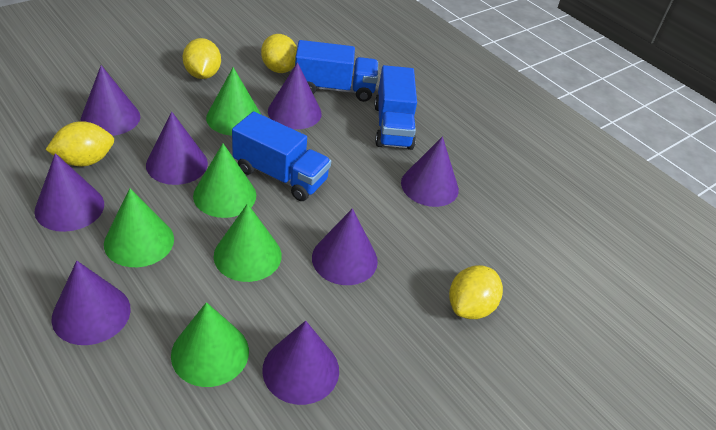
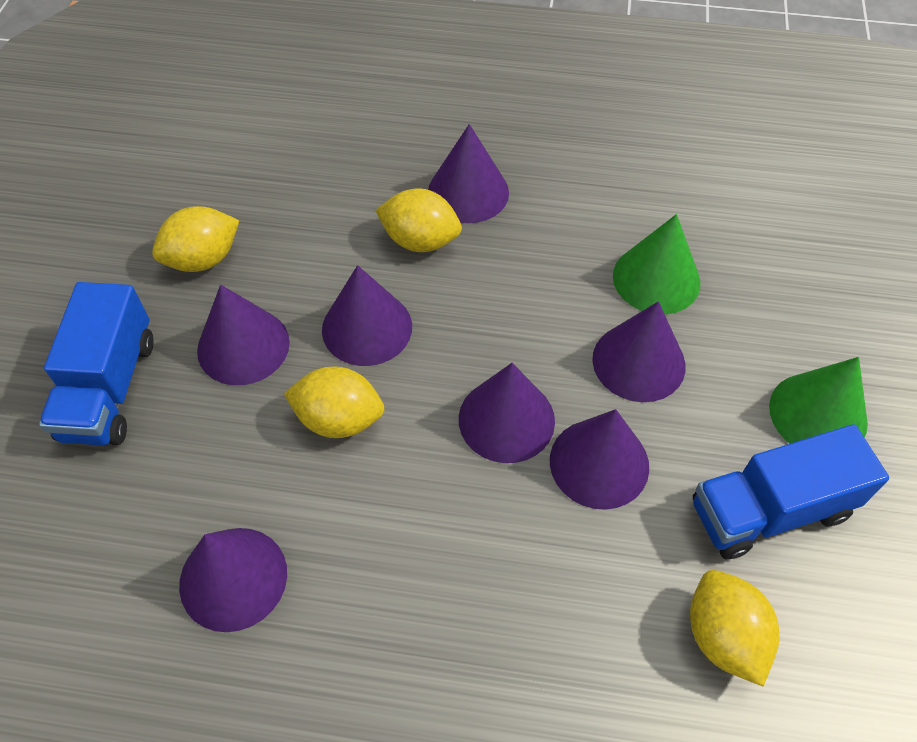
blue truck: 3 -> 2
green cone: 5 -> 2
purple cone: 8 -> 7

